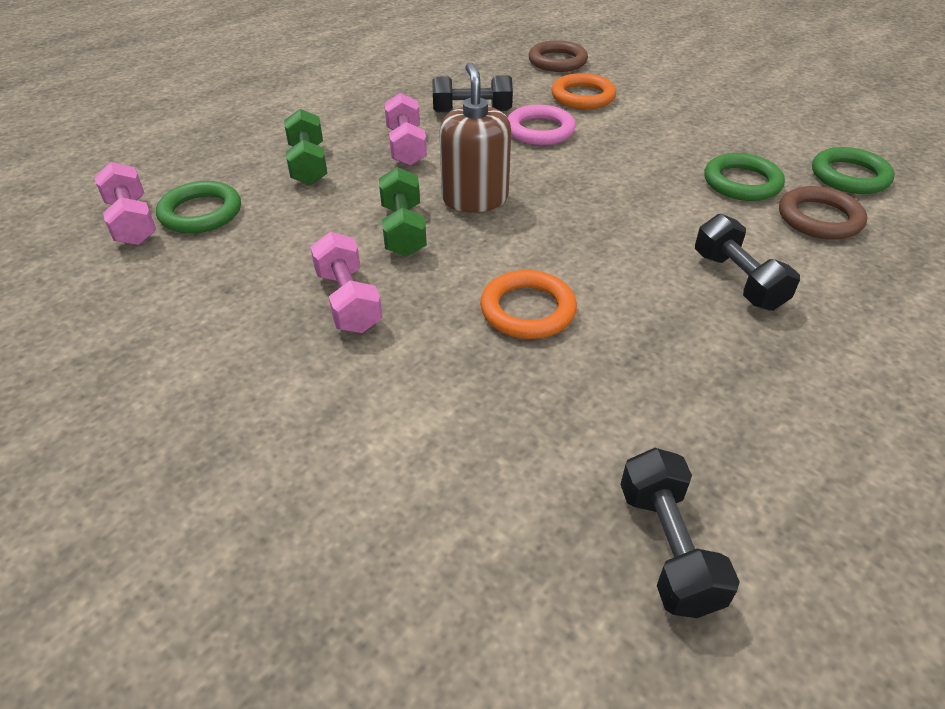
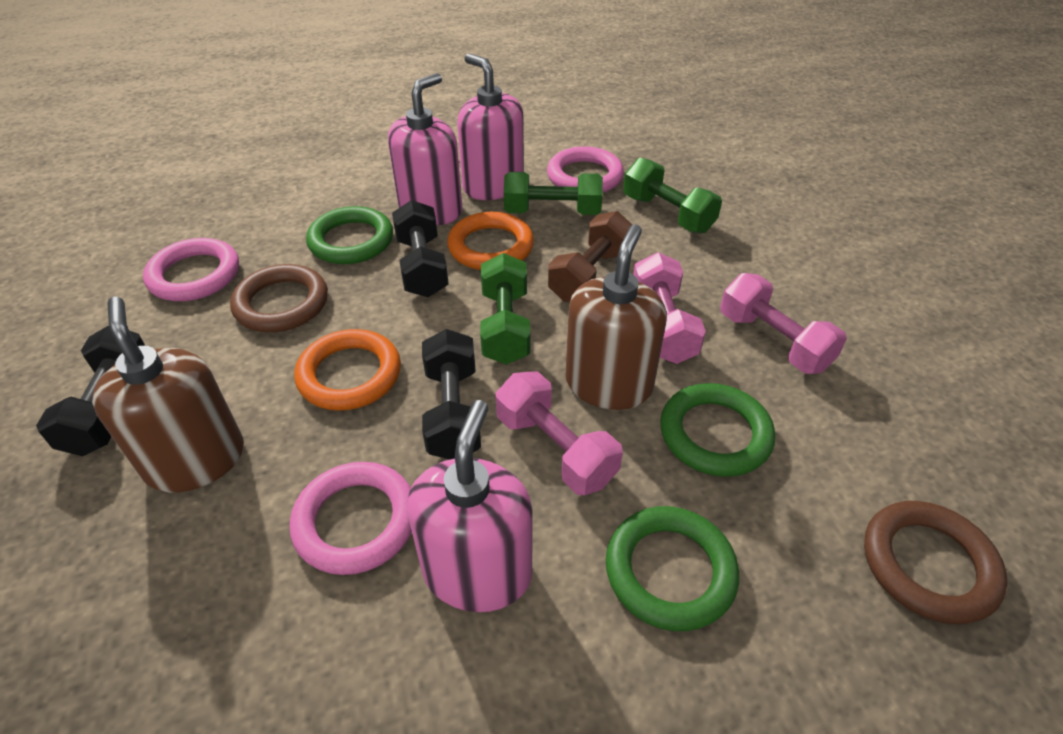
brown dumbbell: 0 -> 1
brown soap dispenser: 1 -> 2
green dumbbell: 2 -> 3
pink ring: 1 -> 3
pink soap dispenser: 0 -> 3

